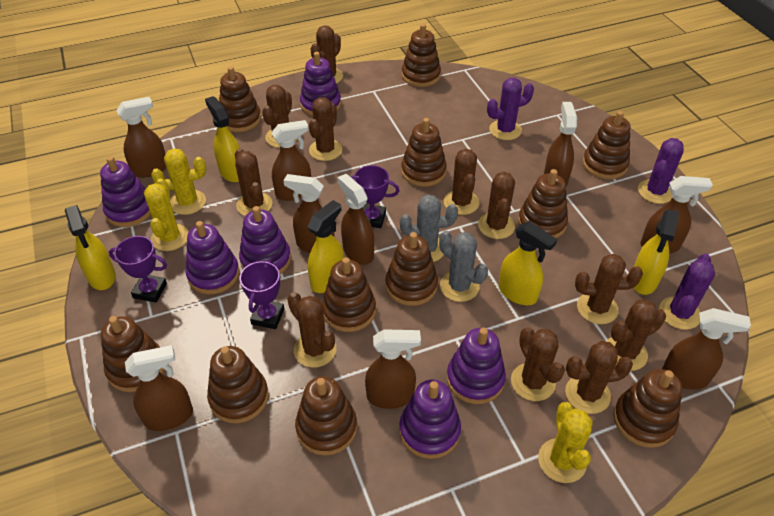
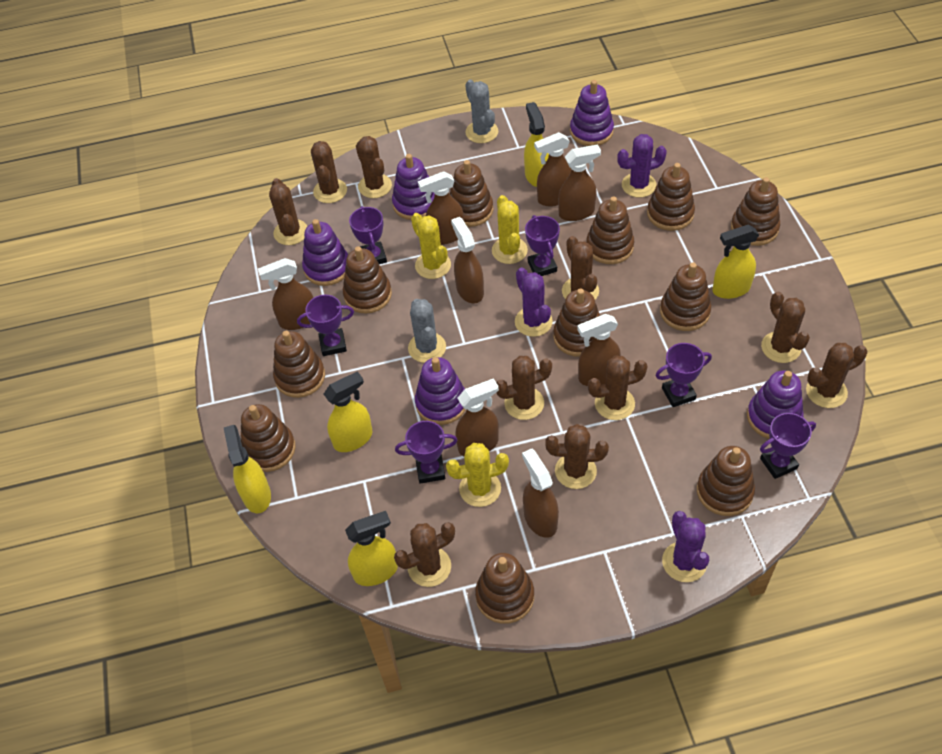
brown cactus: 11 -> 10
brown spray bottle: 9 -> 8
purple stacking toy: 6 -> 5
purple trophy: 3 -> 6

